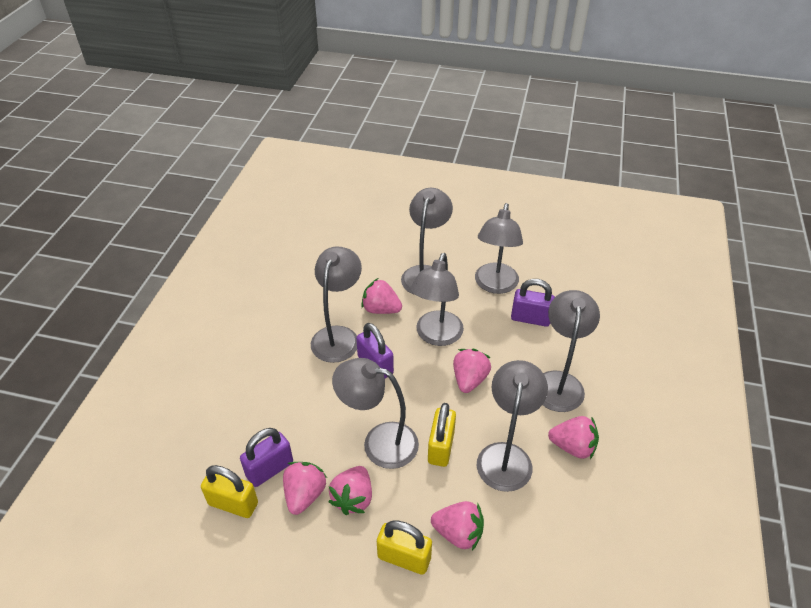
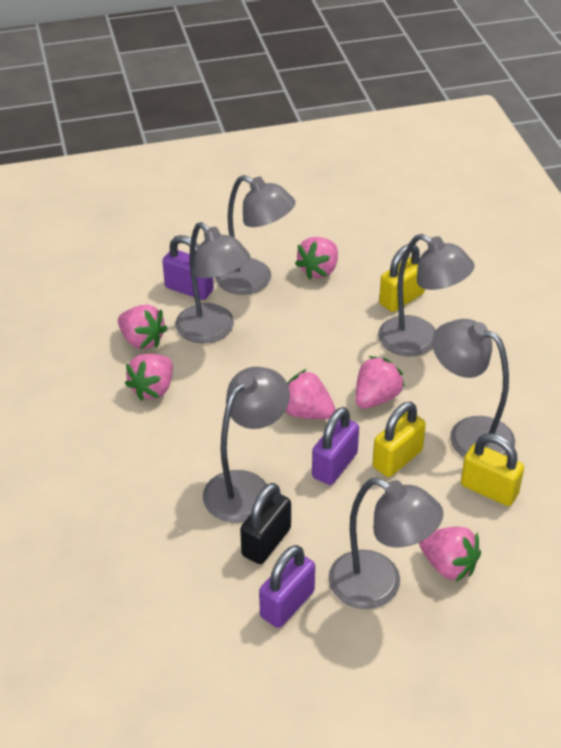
black padlock: 0 -> 1
grey lamp: 7 -> 6

